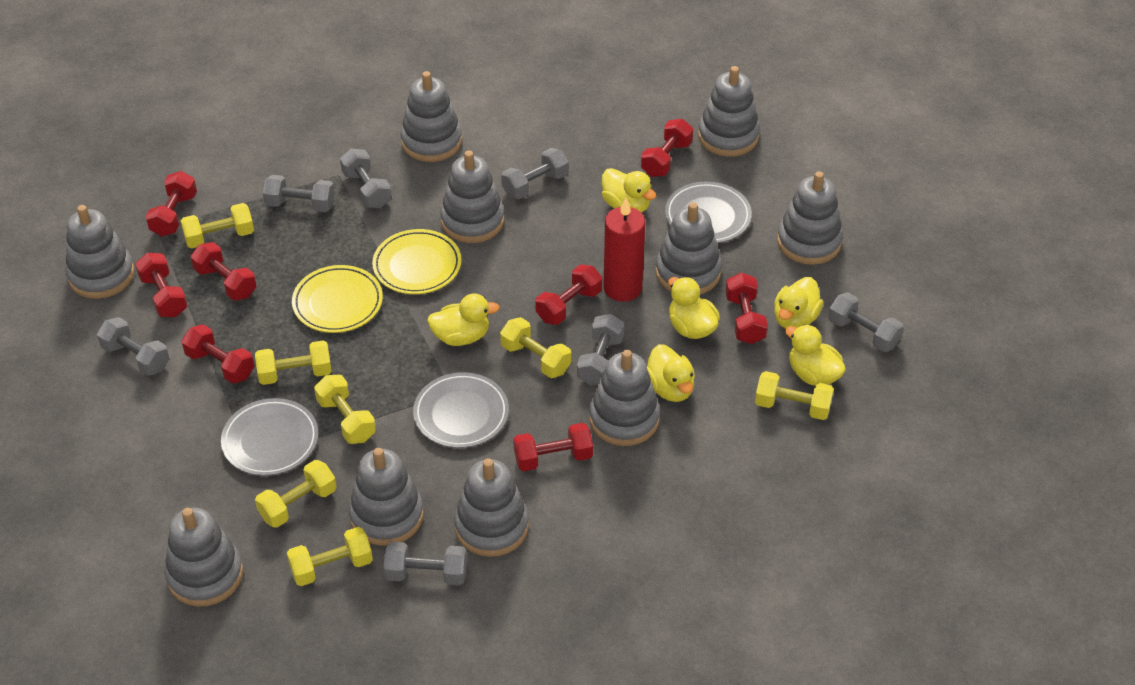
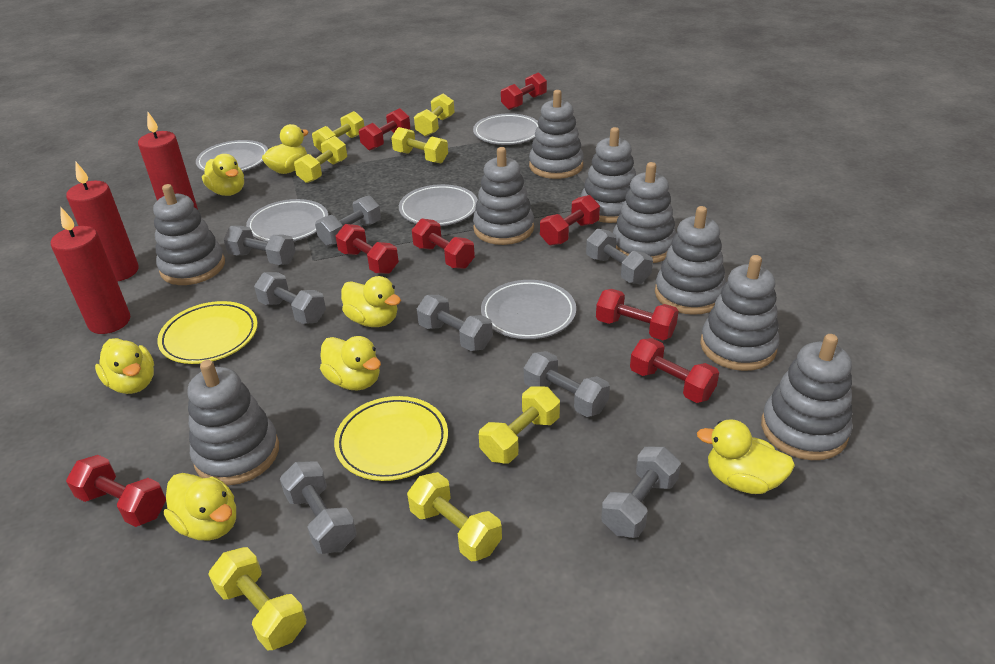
grey dumbbell: 7 -> 8
grey plate: 3 -> 5
grey stacking toy: 10 -> 9
red candle: 1 -> 3
yellow duck: 6 -> 7

